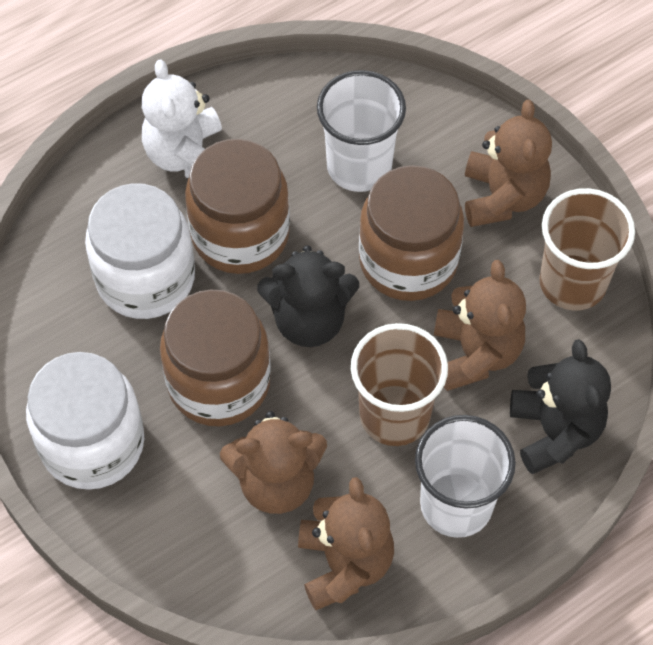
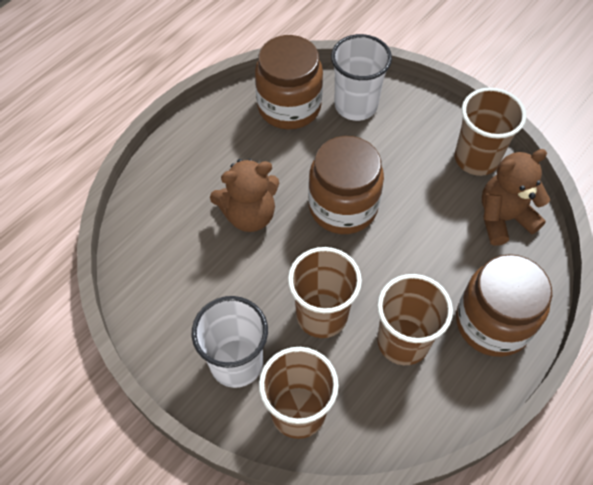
black teddy bear: 2 -> 0
brown cup: 2 -> 4
brown teddy bear: 4 -> 2
white jar: 2 -> 0
white teddy bear: 1 -> 0

